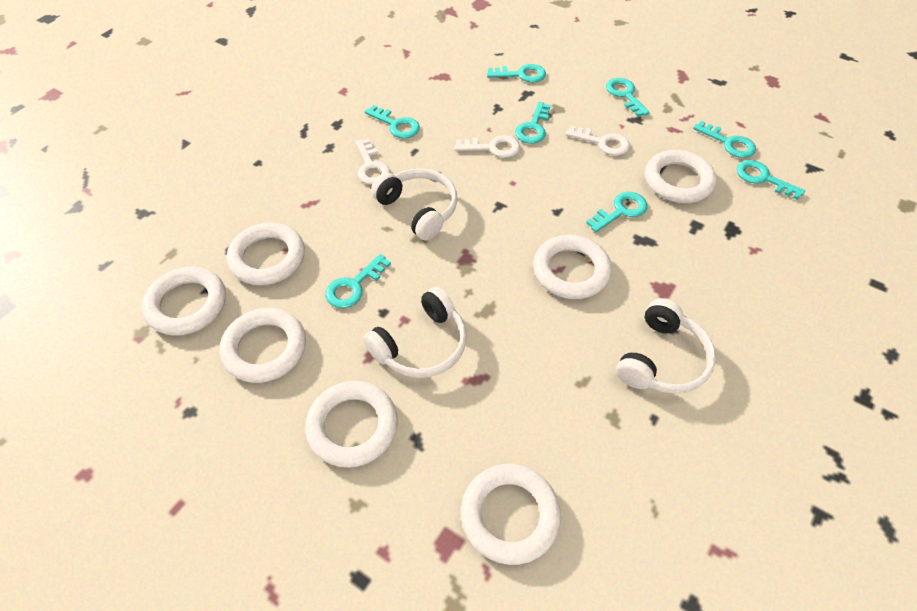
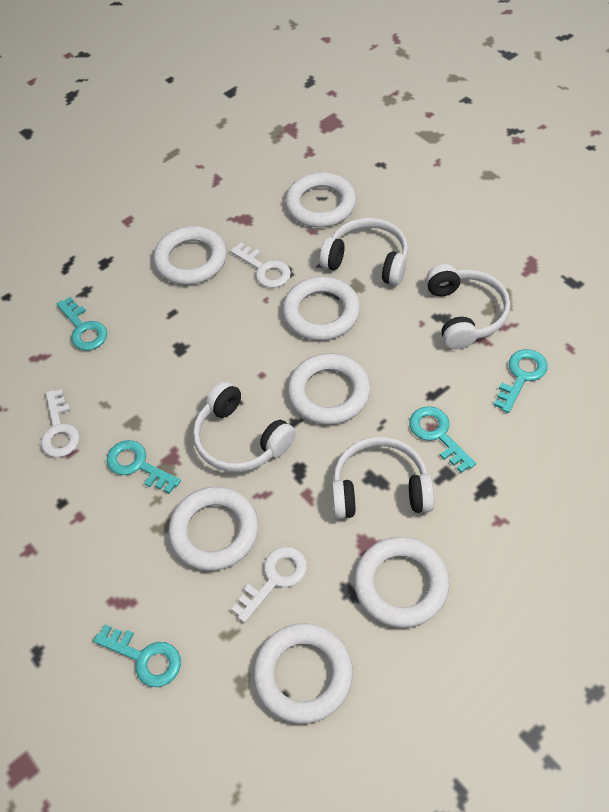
turquoise key: 8 -> 5
white headphones: 3 -> 4

